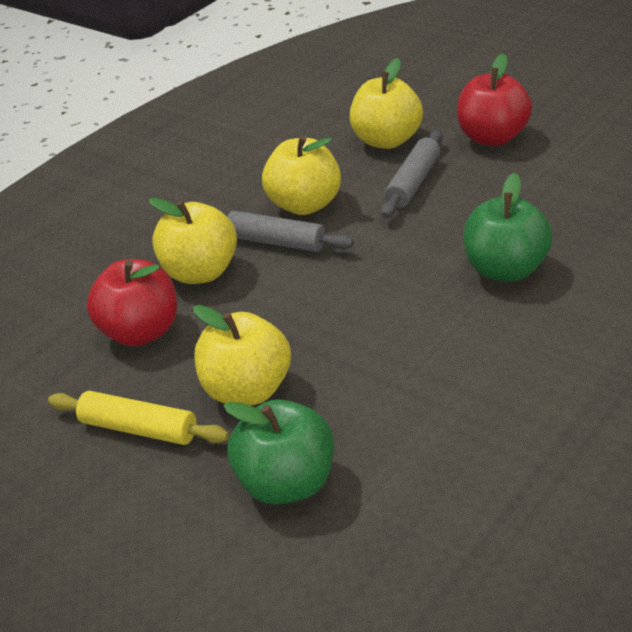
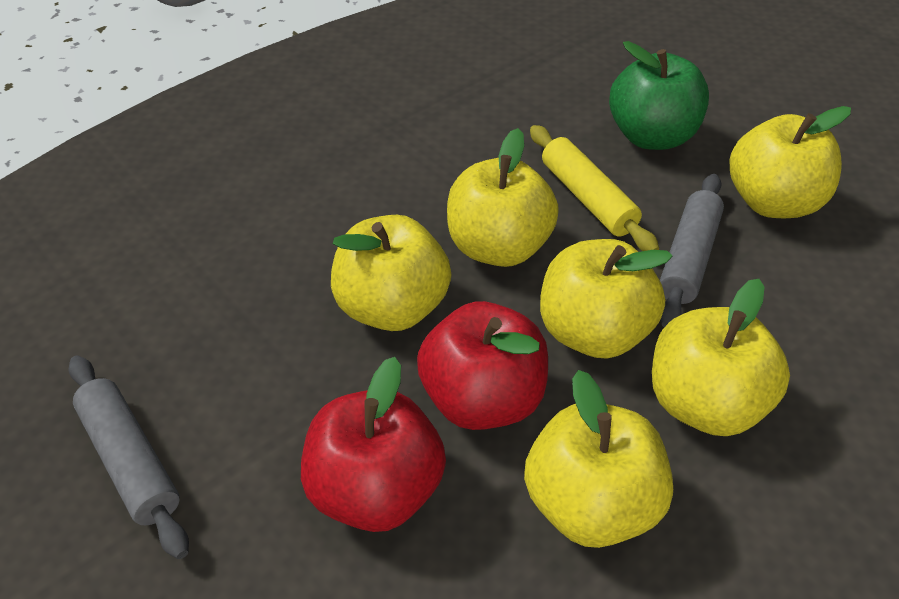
green apple: 2 -> 1
yellow apple: 4 -> 6

